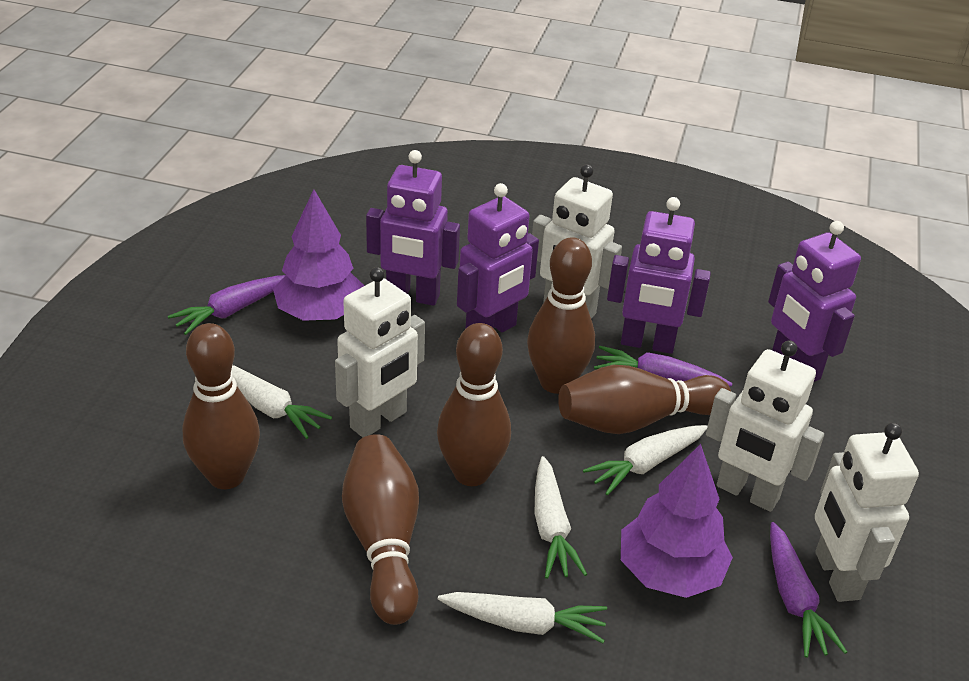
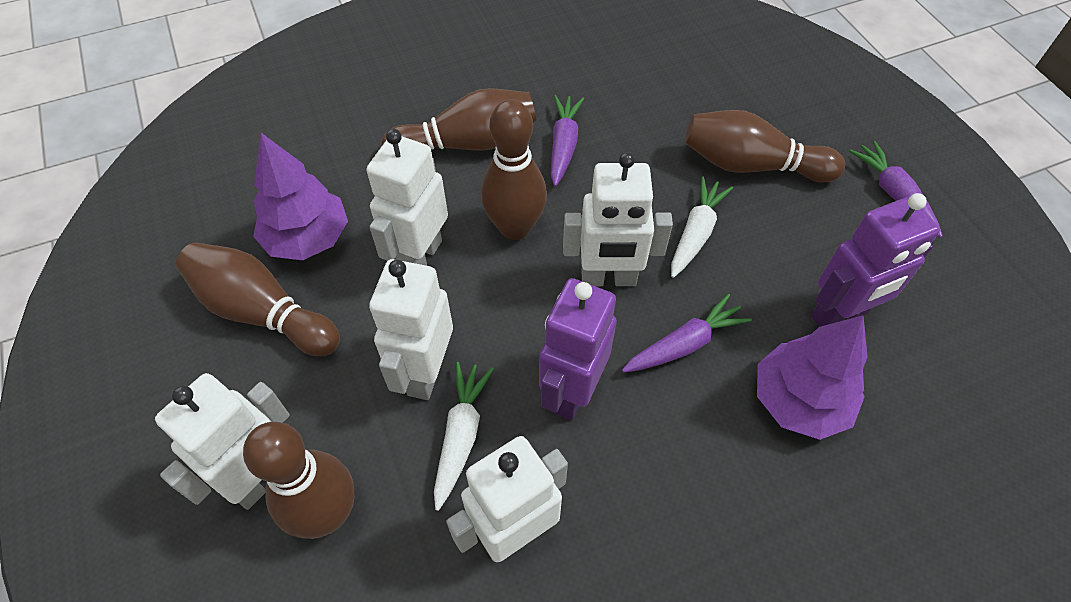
purple robot: 4 -> 2
white carrot: 4 -> 2
white robot: 4 -> 5

